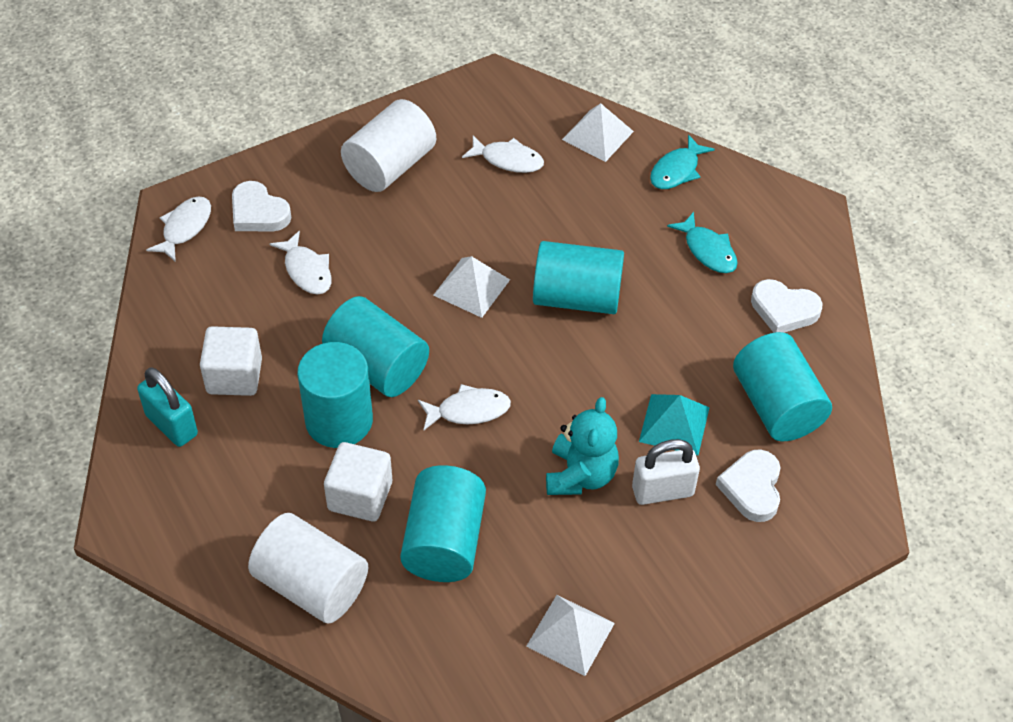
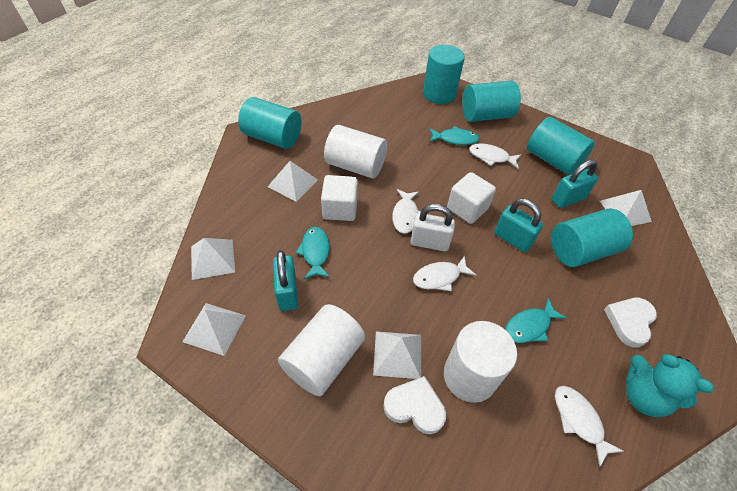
turquoise fish: 2 -> 3
turquoise padlock: 1 -> 3
turquoise pyramid: 1 -> 0
white cylinder: 2 -> 3
white heart: 3 -> 2
white pyramid: 3 -> 5

